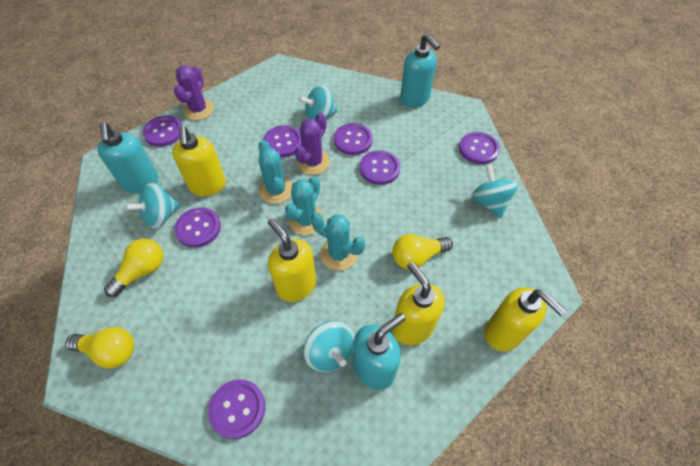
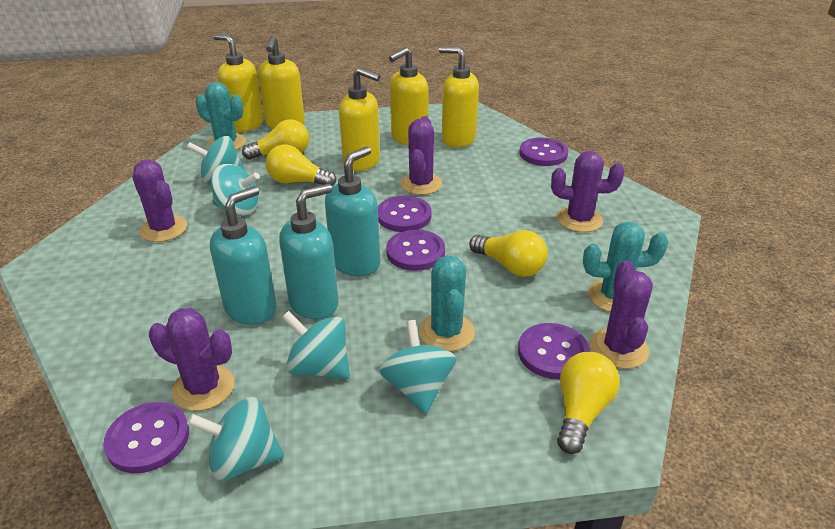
purple button: 7 -> 5
purple cactus: 2 -> 5
turquoise spinning top: 4 -> 5
yellow light bulb: 3 -> 4
yellow soap dispenser: 4 -> 5

